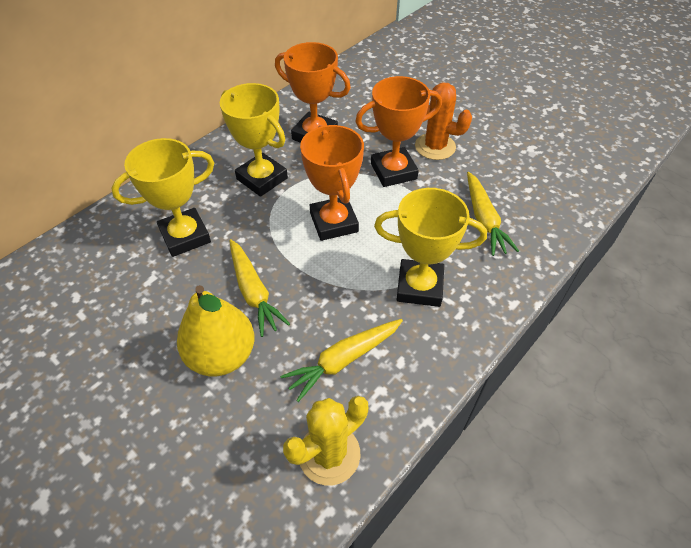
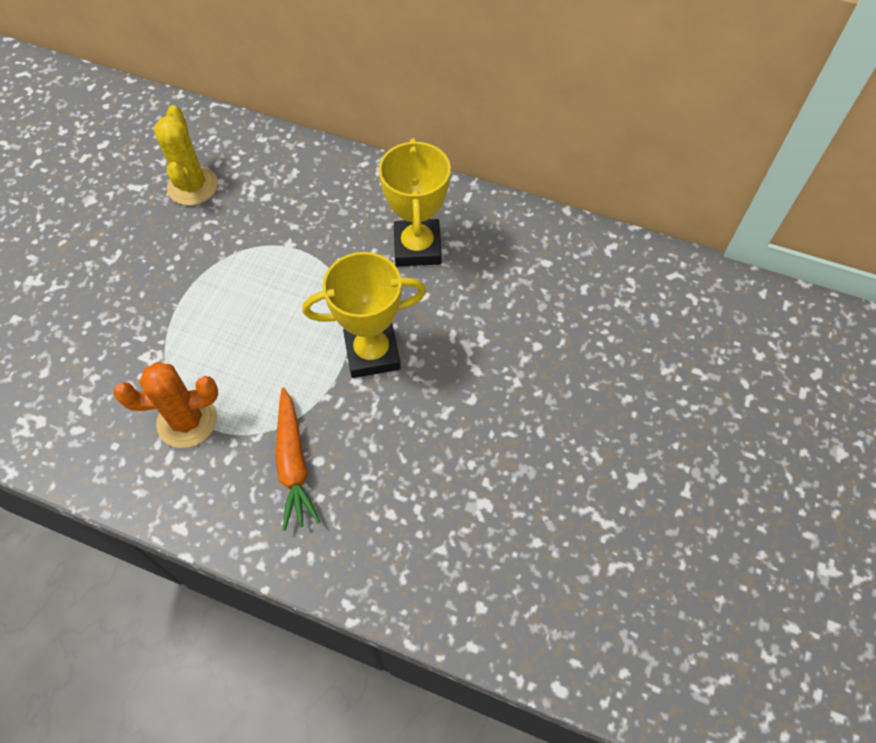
orange carrot: 0 -> 1
orange trophy: 3 -> 0
yellow carrot: 3 -> 0
yellow pear: 1 -> 0
yellow trophy: 3 -> 2

